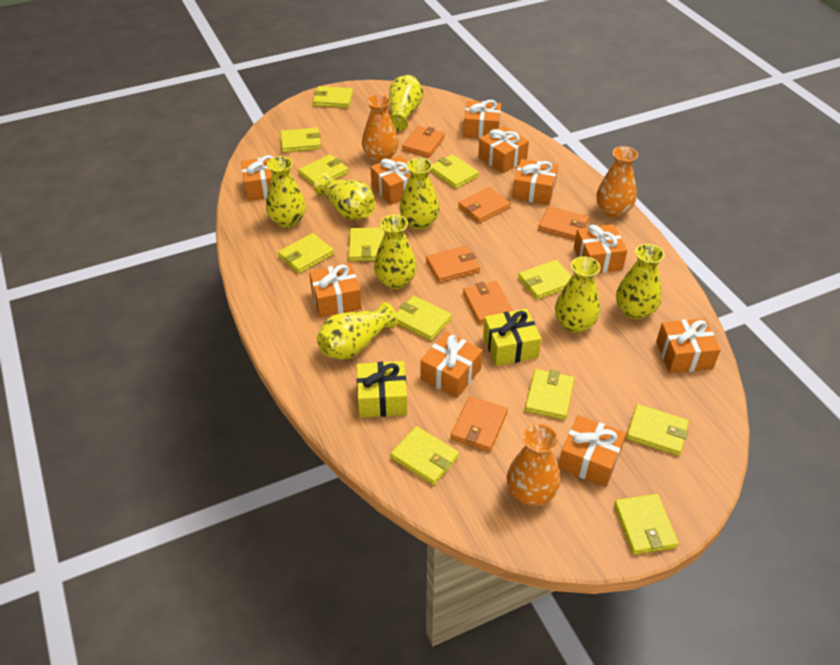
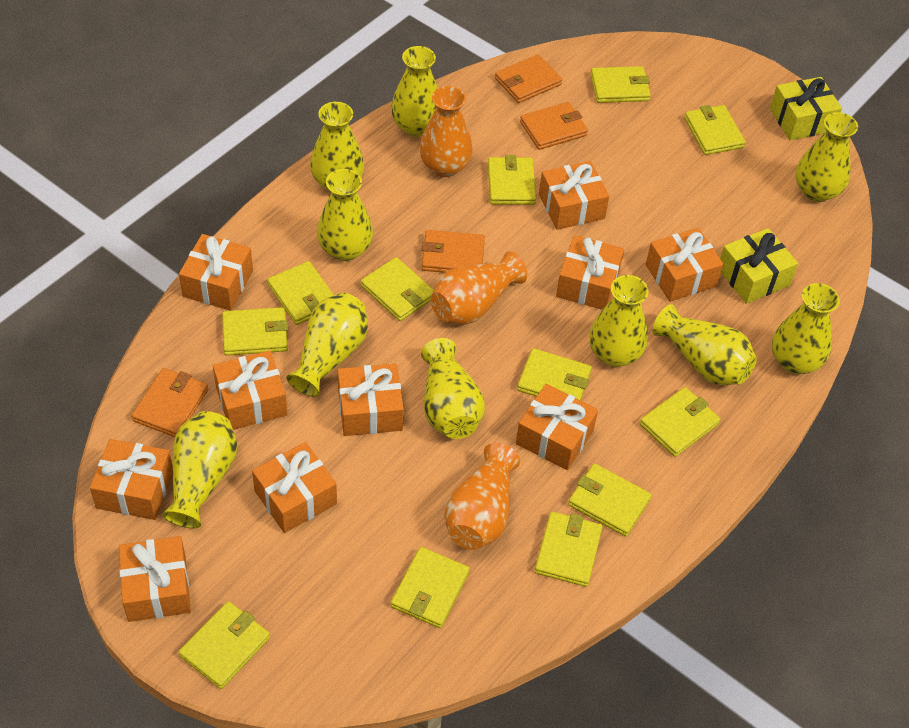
orange wallet: 6 -> 4
yellow vase: 8 -> 10

